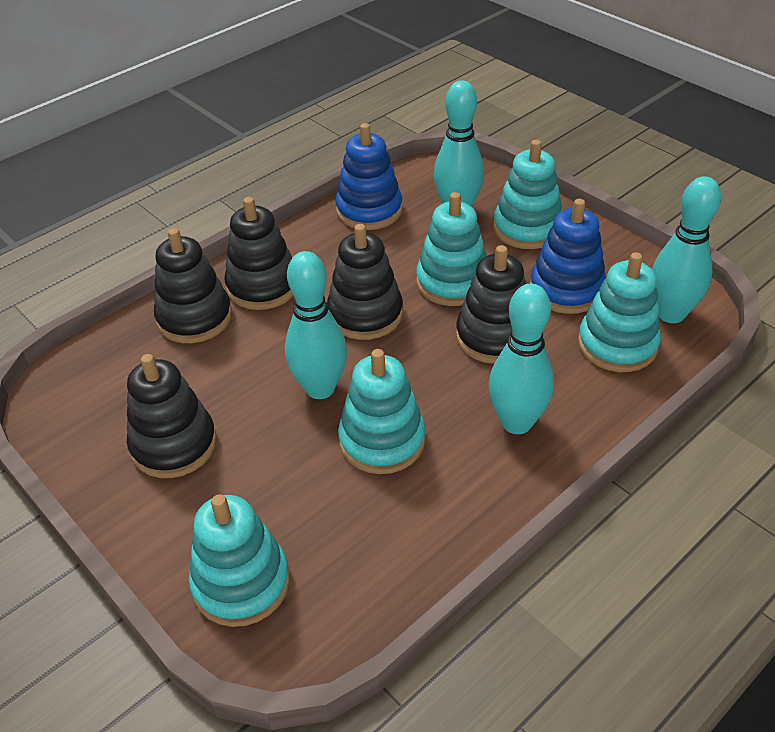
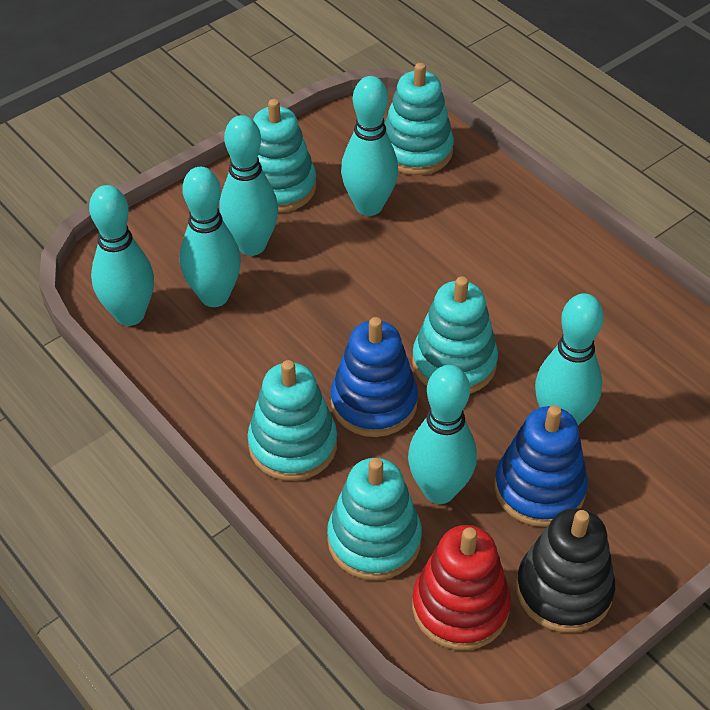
black stacking toy: 5 -> 1
red stacking toy: 0 -> 1
turquoise bowling pin: 4 -> 6

